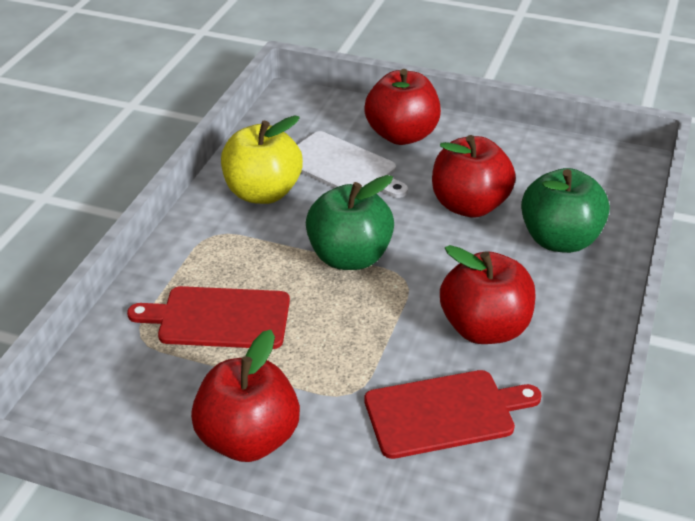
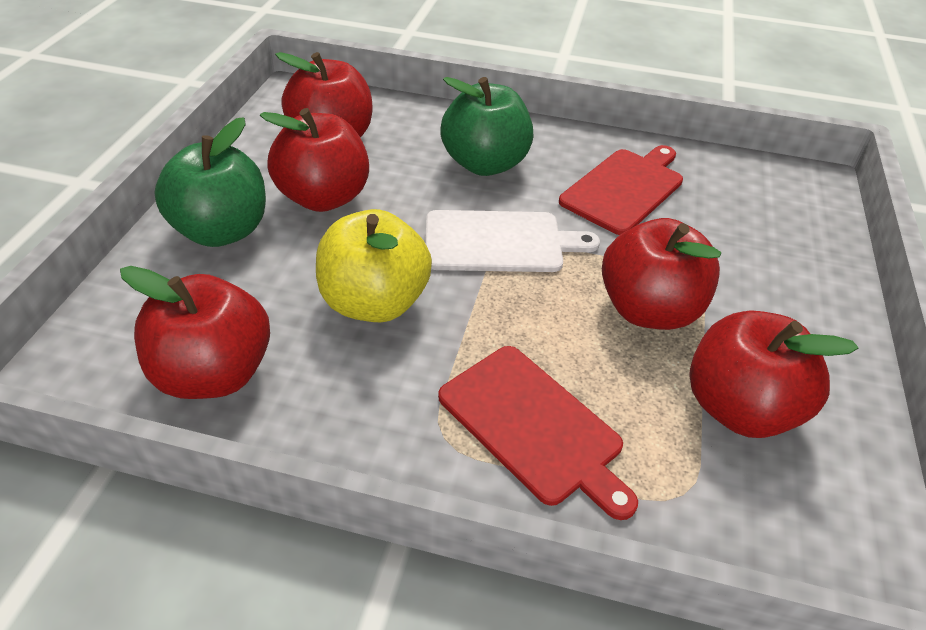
red apple: 4 -> 5

